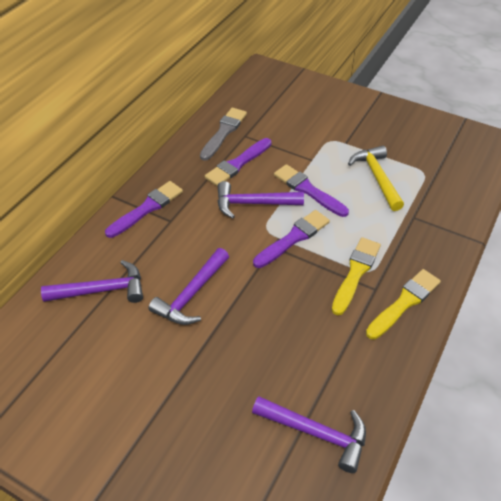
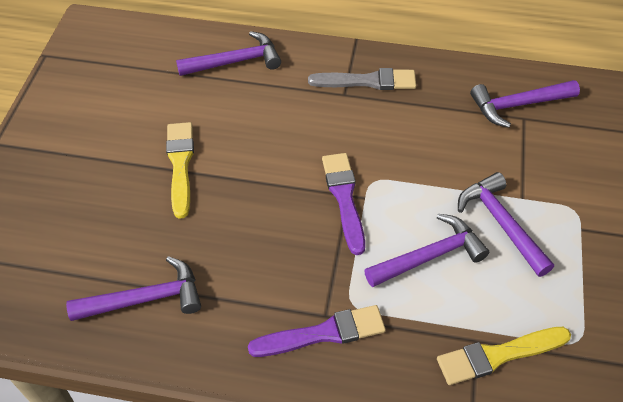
purple brush: 4 -> 2
purple hammer: 4 -> 5
yellow hammer: 1 -> 0

